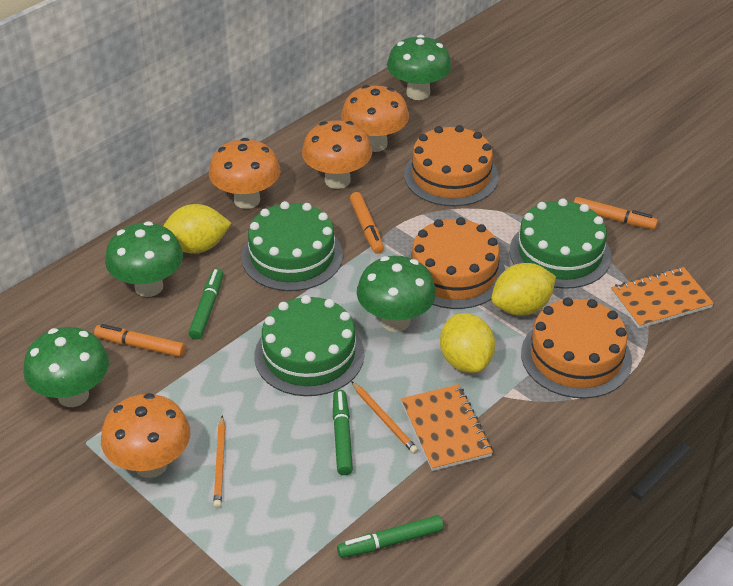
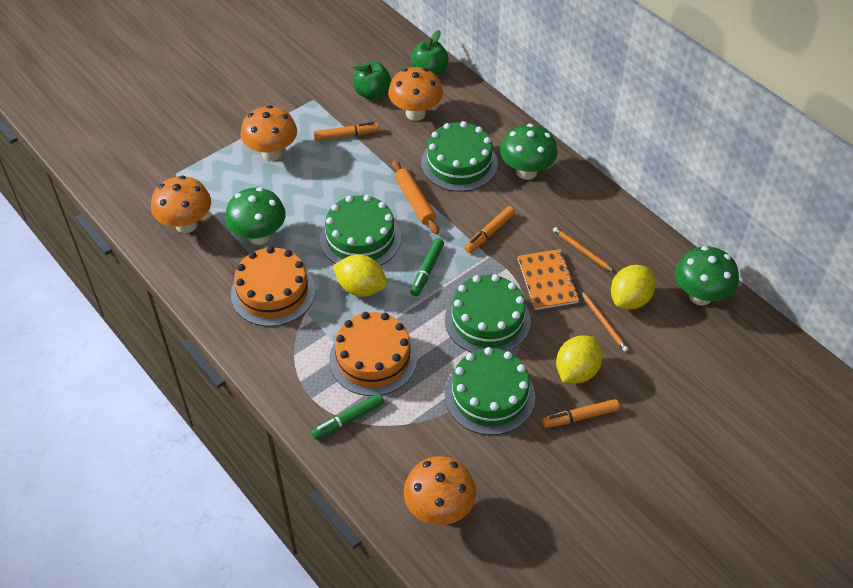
green apple: 0 -> 2
green cake: 3 -> 4
green marker: 3 -> 2
green mushroom: 4 -> 3
orange cake: 3 -> 2
orange notebook: 2 -> 1
orange rolling pin: 0 -> 1

